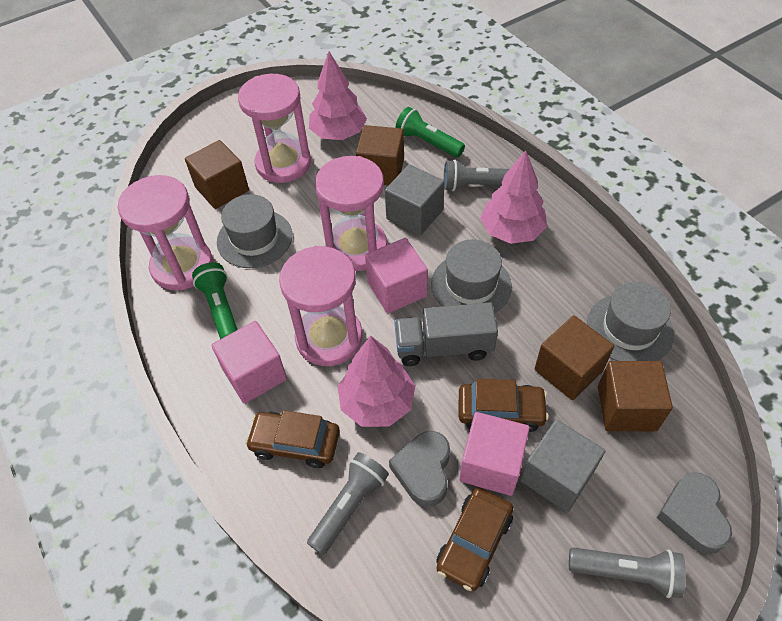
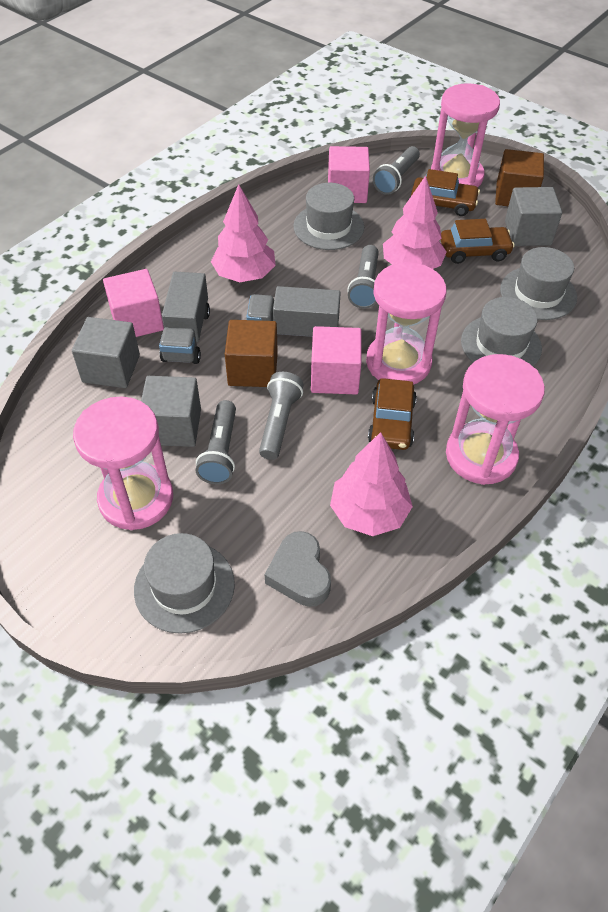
brown cube: 4 -> 2
green flashlight: 2 -> 0
grey cube: 2 -> 3
grey flashlight: 3 -> 4
grey hat: 3 -> 4
grey heart: 2 -> 1
grey truck: 1 -> 2

